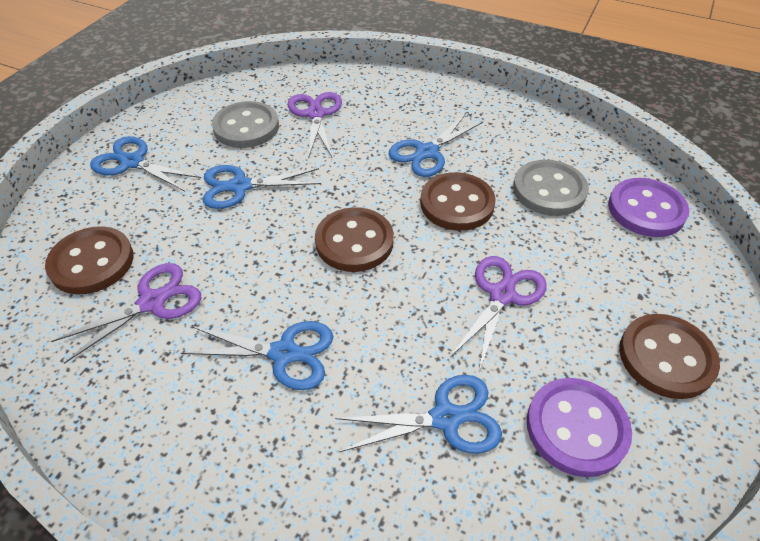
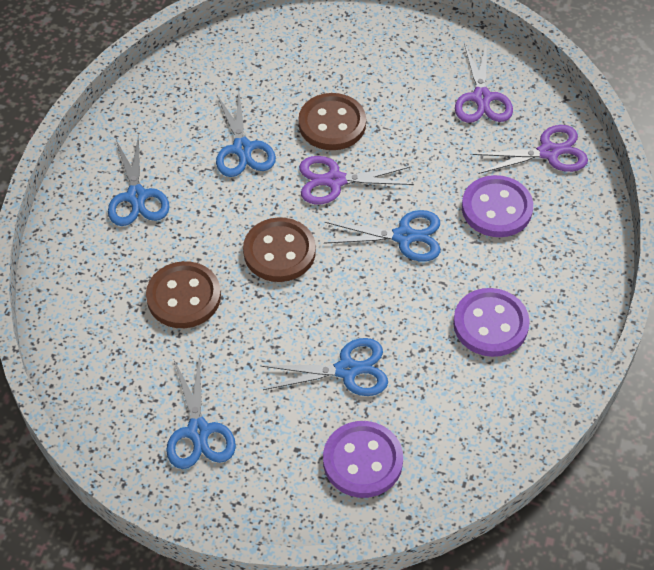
brown button: 4 -> 3
grey button: 2 -> 0
purple button: 2 -> 3

